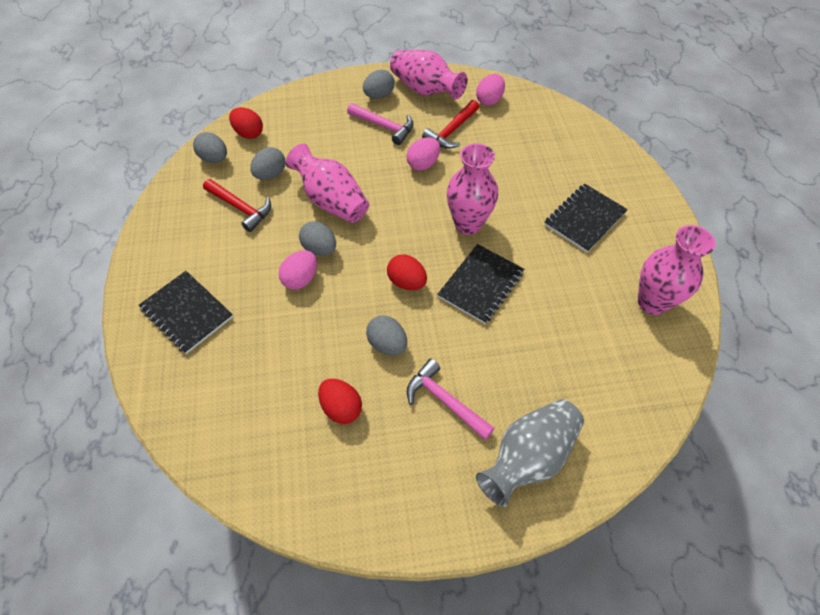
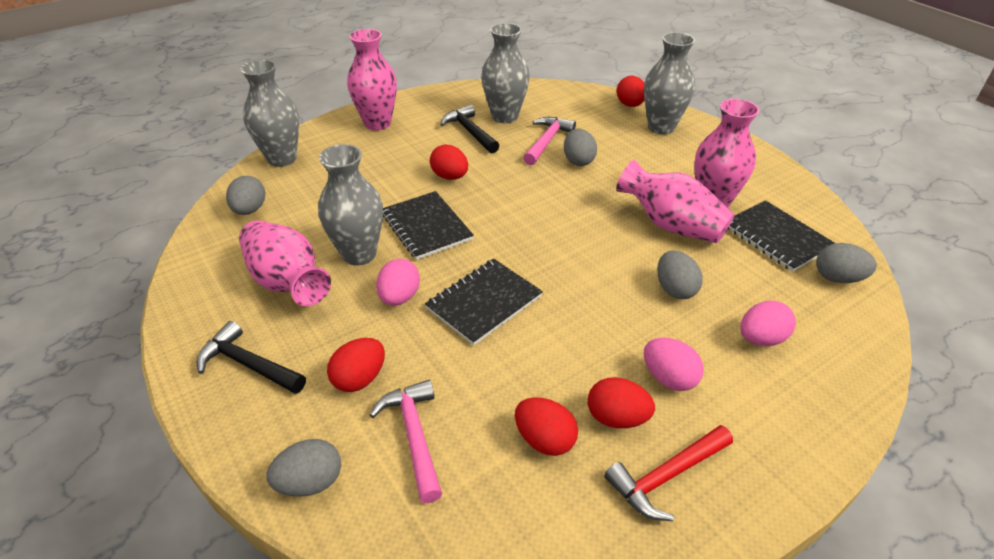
black hammer: 0 -> 2
grey vase: 1 -> 4
red egg: 3 -> 5
red hammer: 2 -> 1

